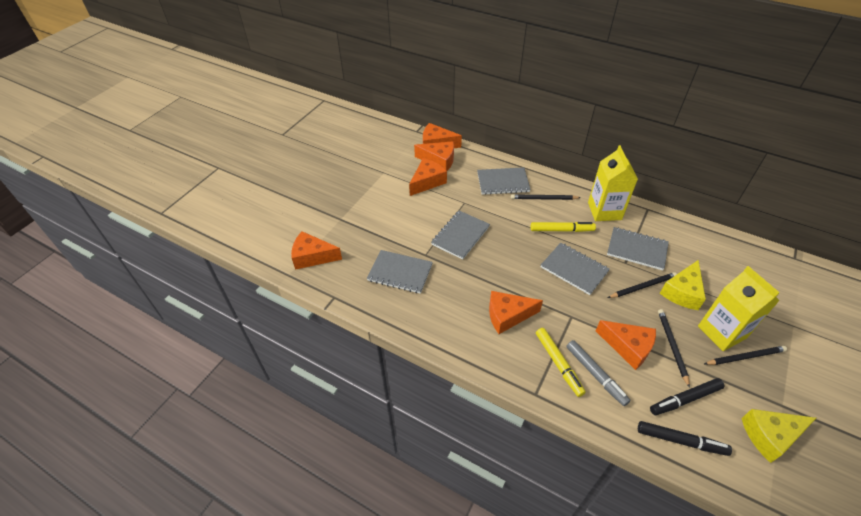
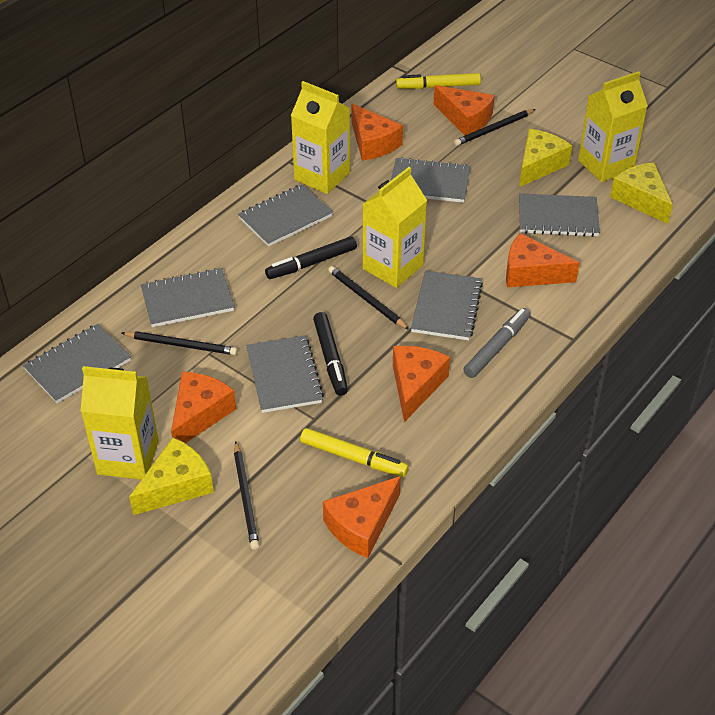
grey notebook: 5 -> 7
yellow carton: 2 -> 4
yellow cheese: 2 -> 3

